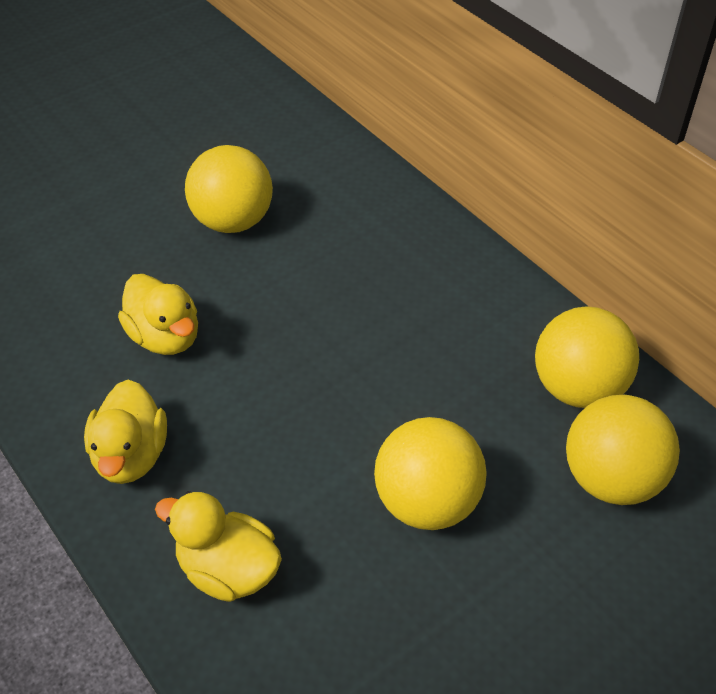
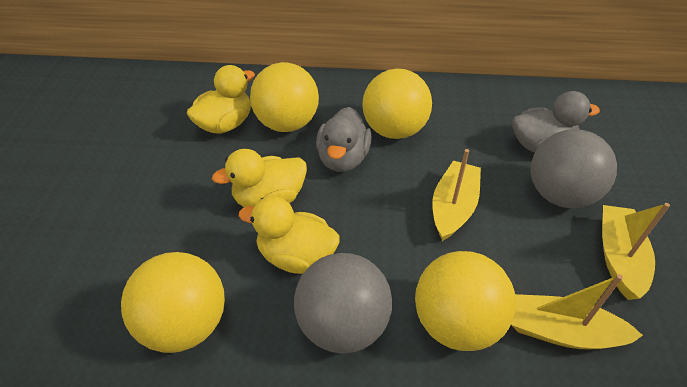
grey ball: 0 -> 2
grey duck: 0 -> 2
yellow boat: 0 -> 3

